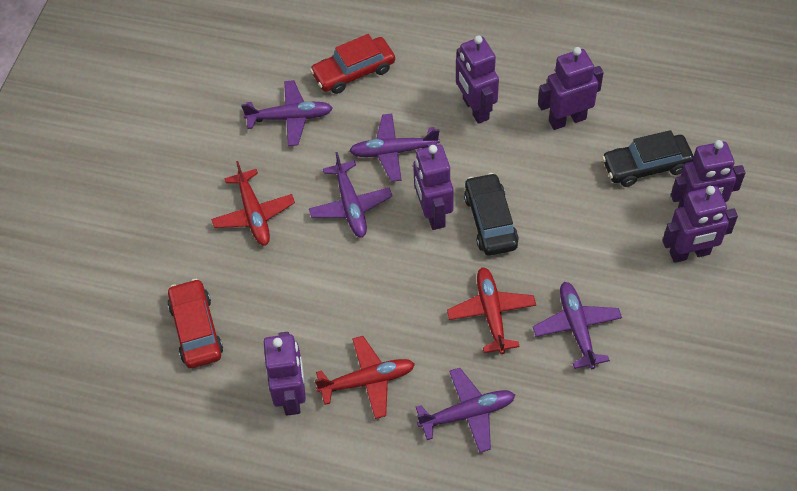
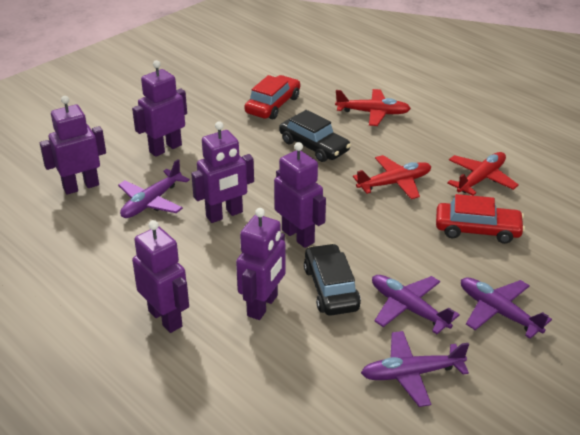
purple plane: 5 -> 4

